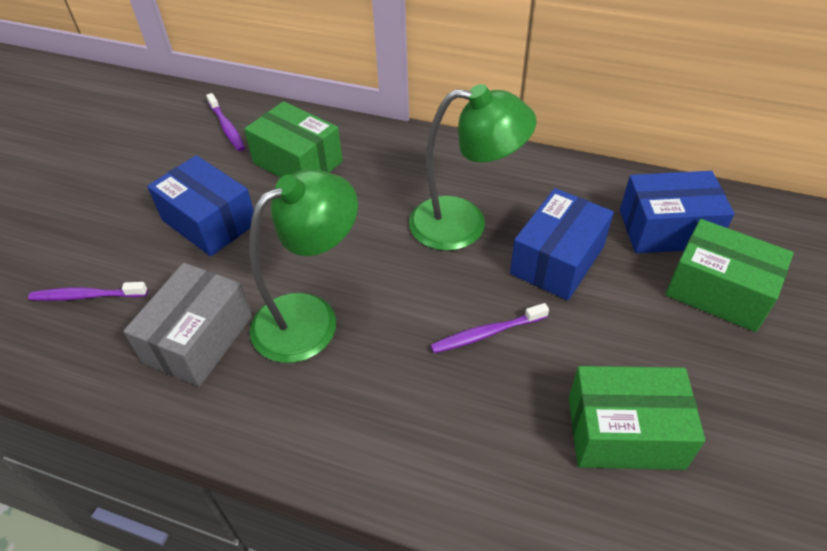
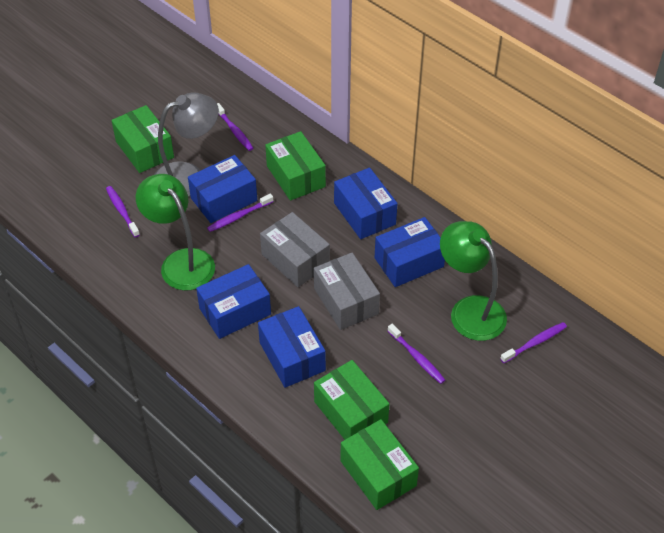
blue box: 3 -> 5
green box: 3 -> 4
grey box: 1 -> 2
grey lamp: 0 -> 1
purple toothbrush: 3 -> 5

